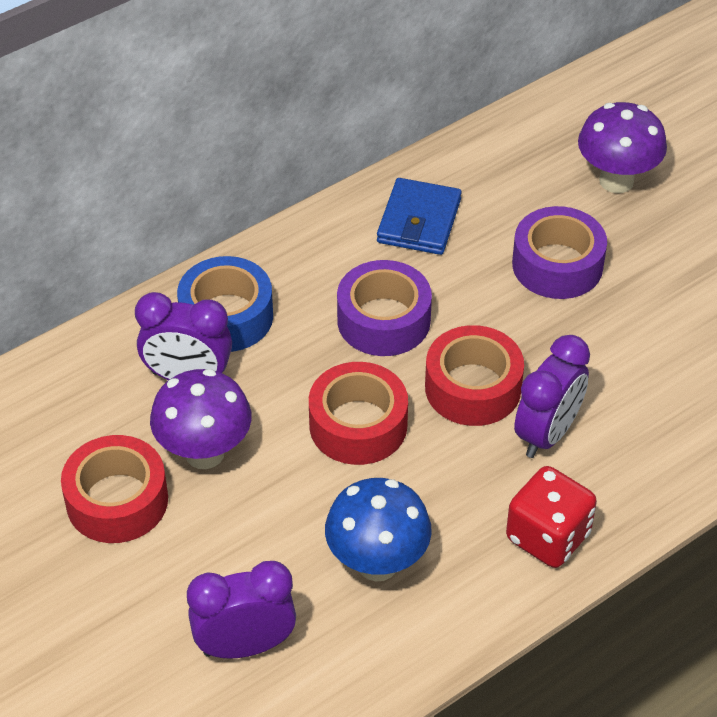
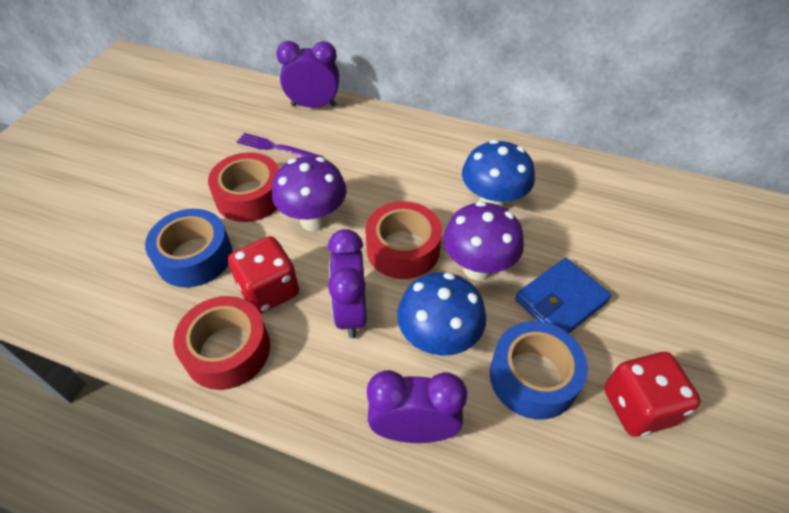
blue mushroom: 1 -> 2
blue tape: 1 -> 2
purple fork: 0 -> 1
purple tape: 2 -> 0
red dice: 1 -> 2

